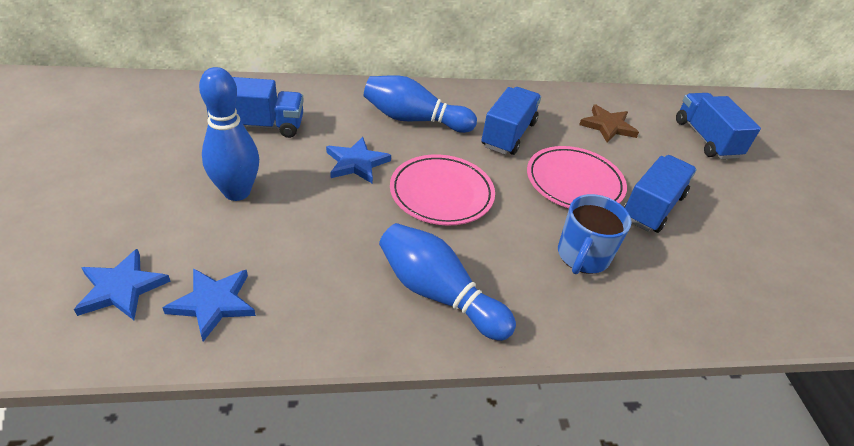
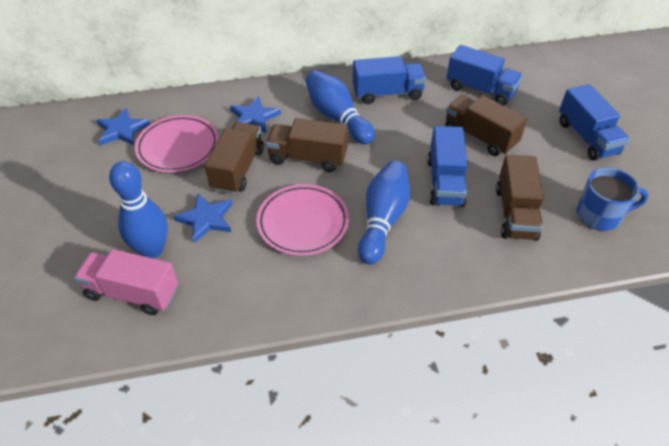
brown star: 1 -> 0
brown truck: 0 -> 4
pink truck: 0 -> 1

